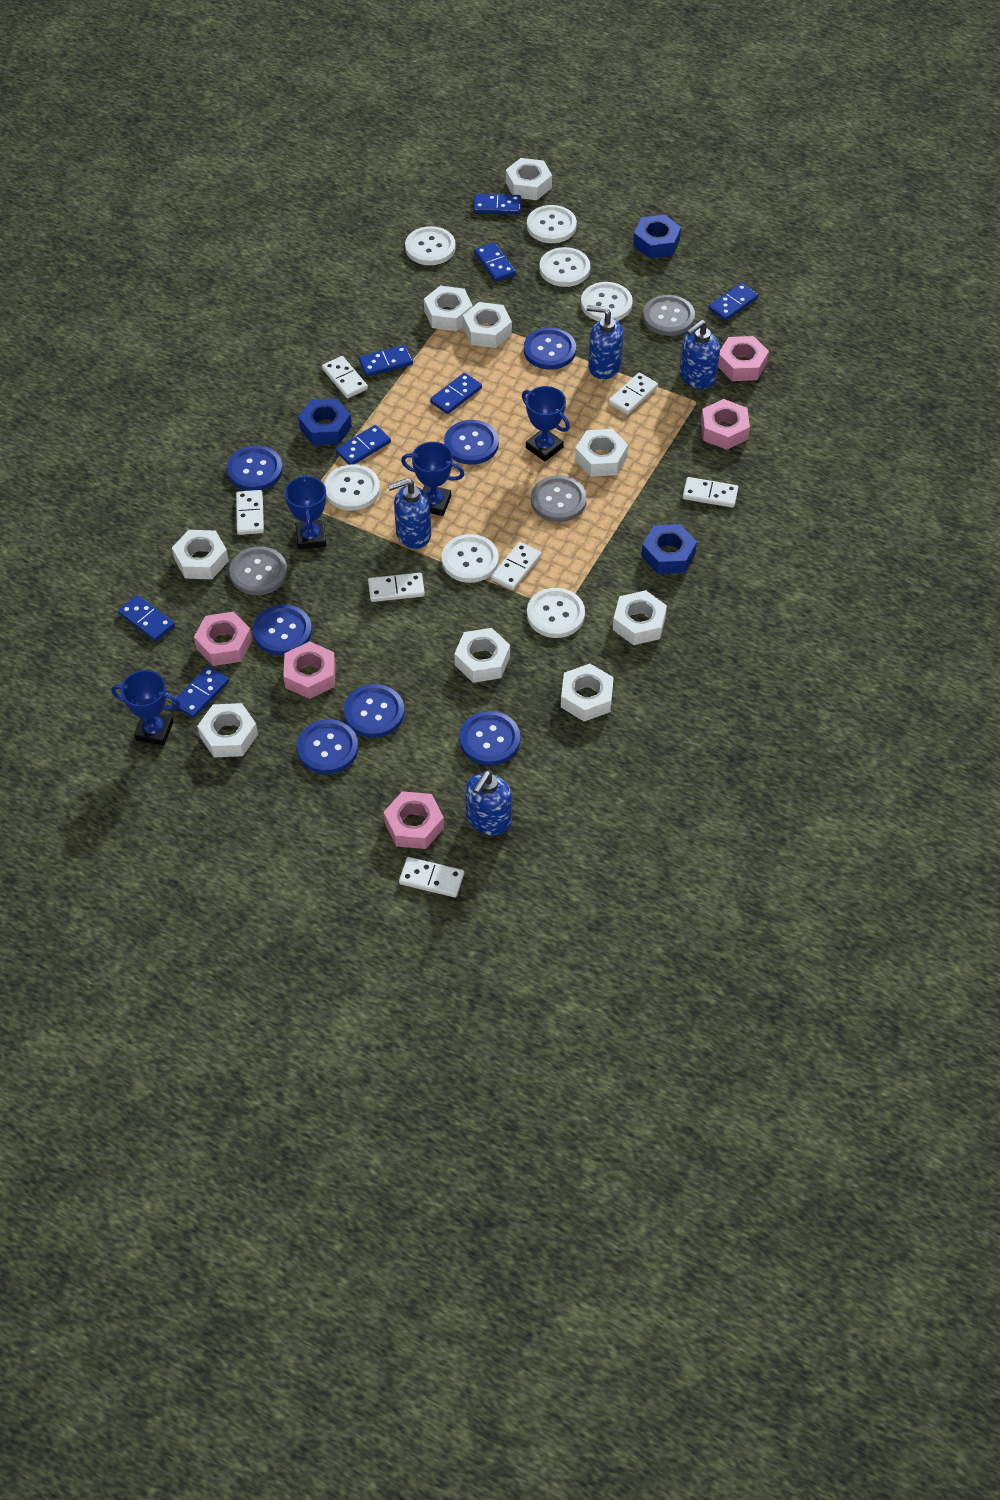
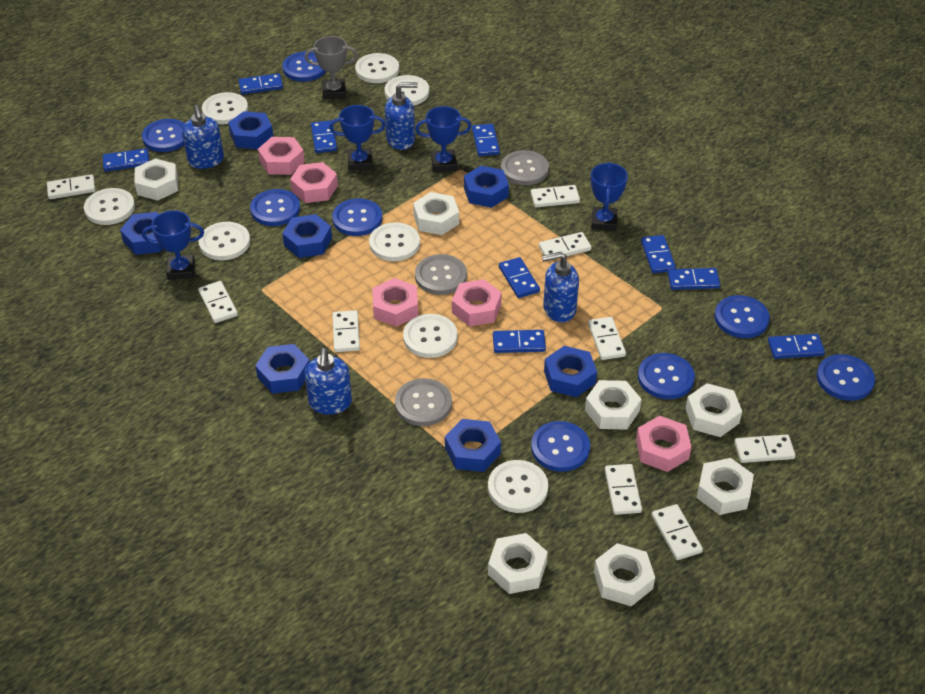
blue button: 7 -> 8
blue domino: 8 -> 9
blue nut: 3 -> 7
grey trophy: 0 -> 1
white button: 7 -> 8
white domino: 7 -> 9
white nut: 9 -> 7

